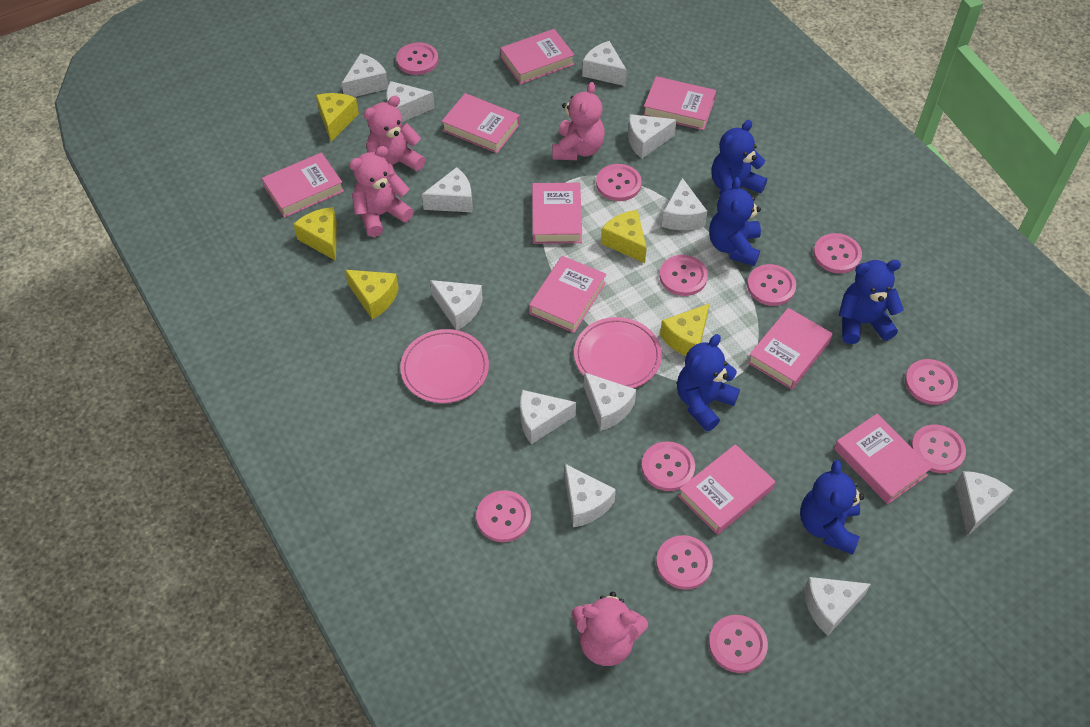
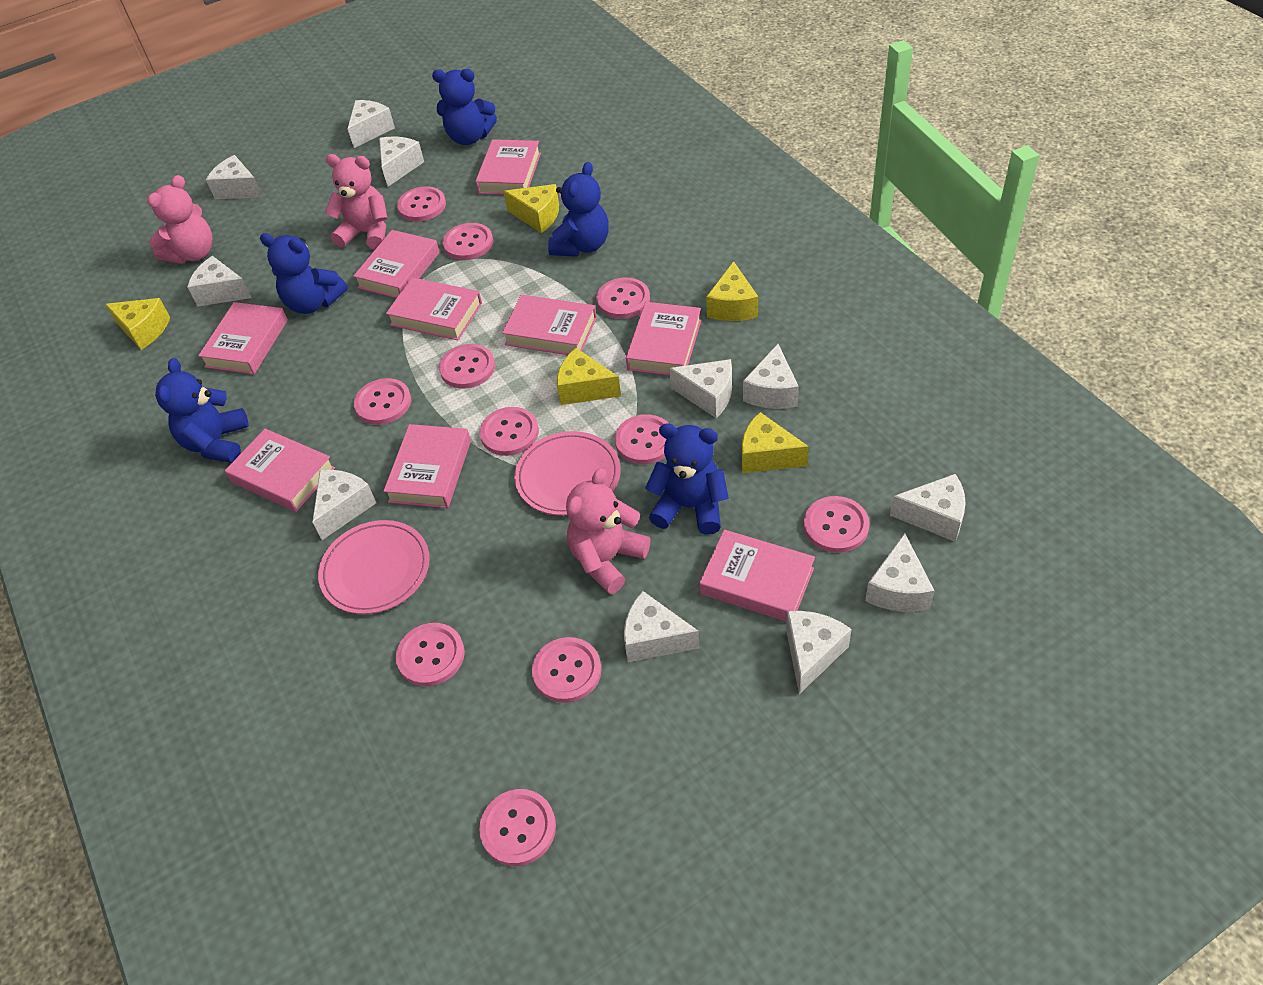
pink teddy bear: 4 -> 3
white cheese: 12 -> 11

